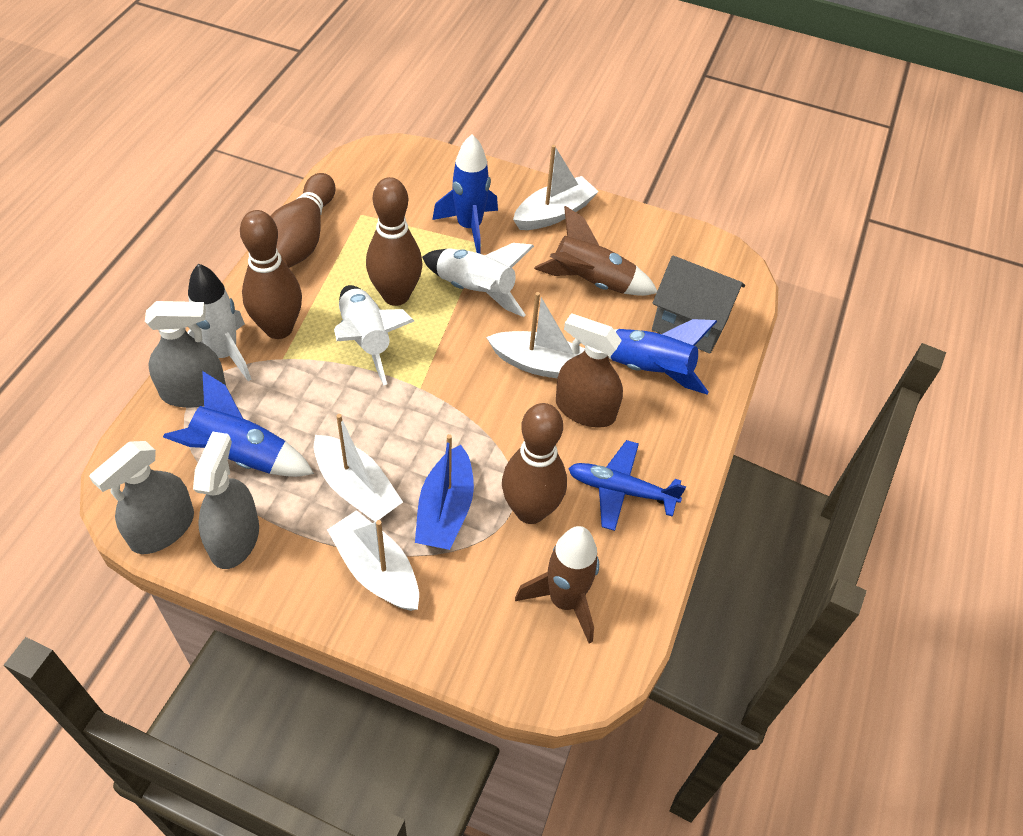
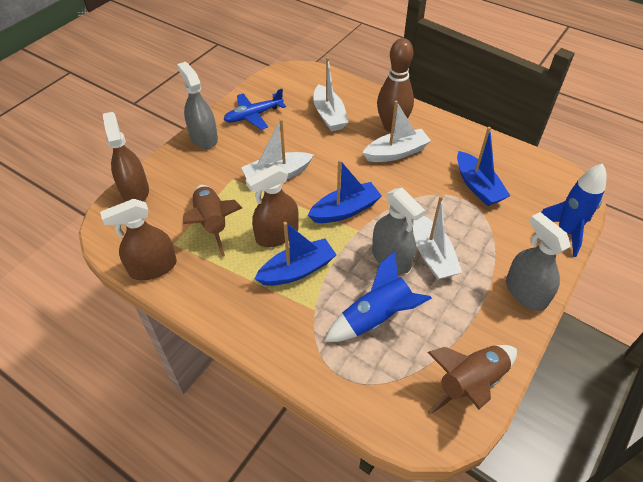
blue boat: 1 -> 3
blue rocket: 3 -> 2
brown bowling pin: 4 -> 1
brown spray bottle: 1 -> 3
grey house: 1 -> 0
white rocket: 3 -> 0

